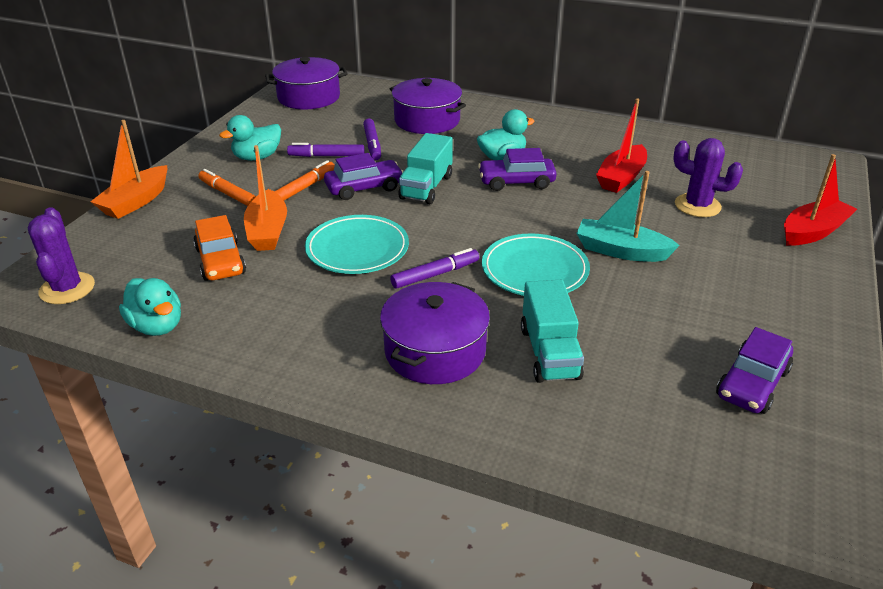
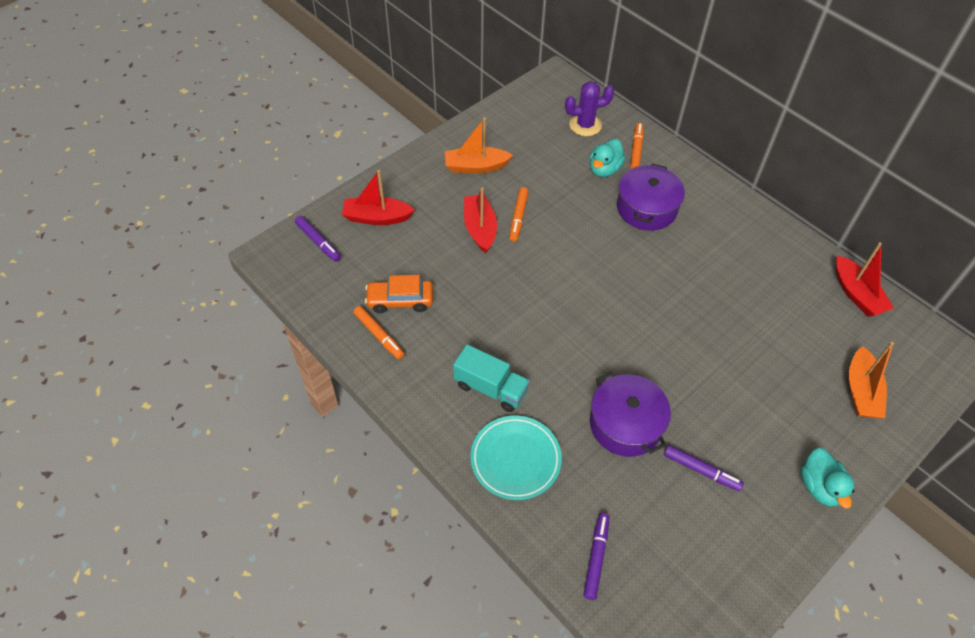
orange marker: 2 -> 3
purple cactus: 2 -> 1
purple car: 3 -> 0
purple pot: 3 -> 2
red boat: 2 -> 3
turquoise boat: 1 -> 0
turquoise duck: 3 -> 2
turquoise plate: 2 -> 1
turquoise truck: 2 -> 1

